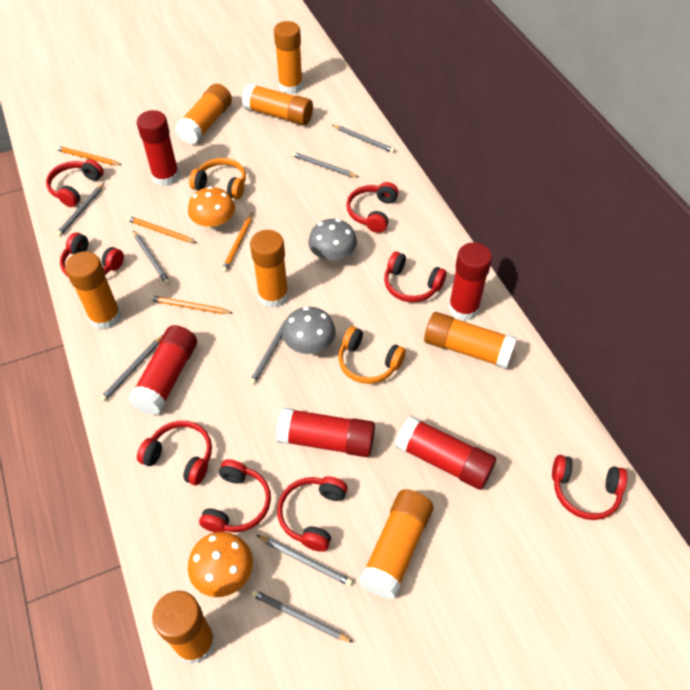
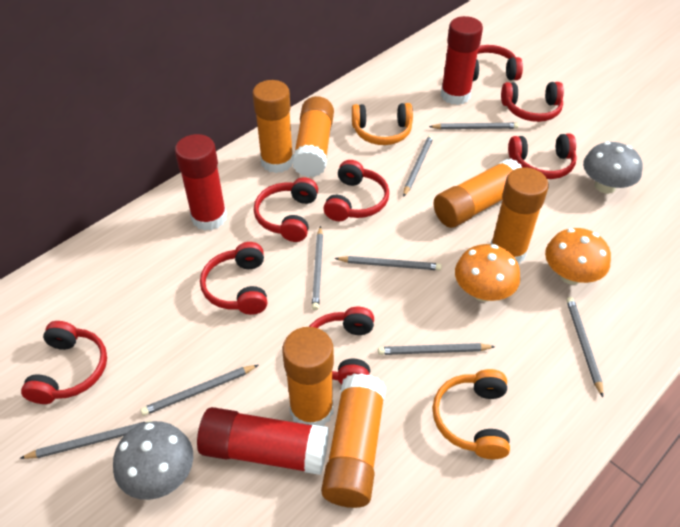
orange glue stick: 8 -> 6
orange pencil: 4 -> 0
red glue stick: 5 -> 3

